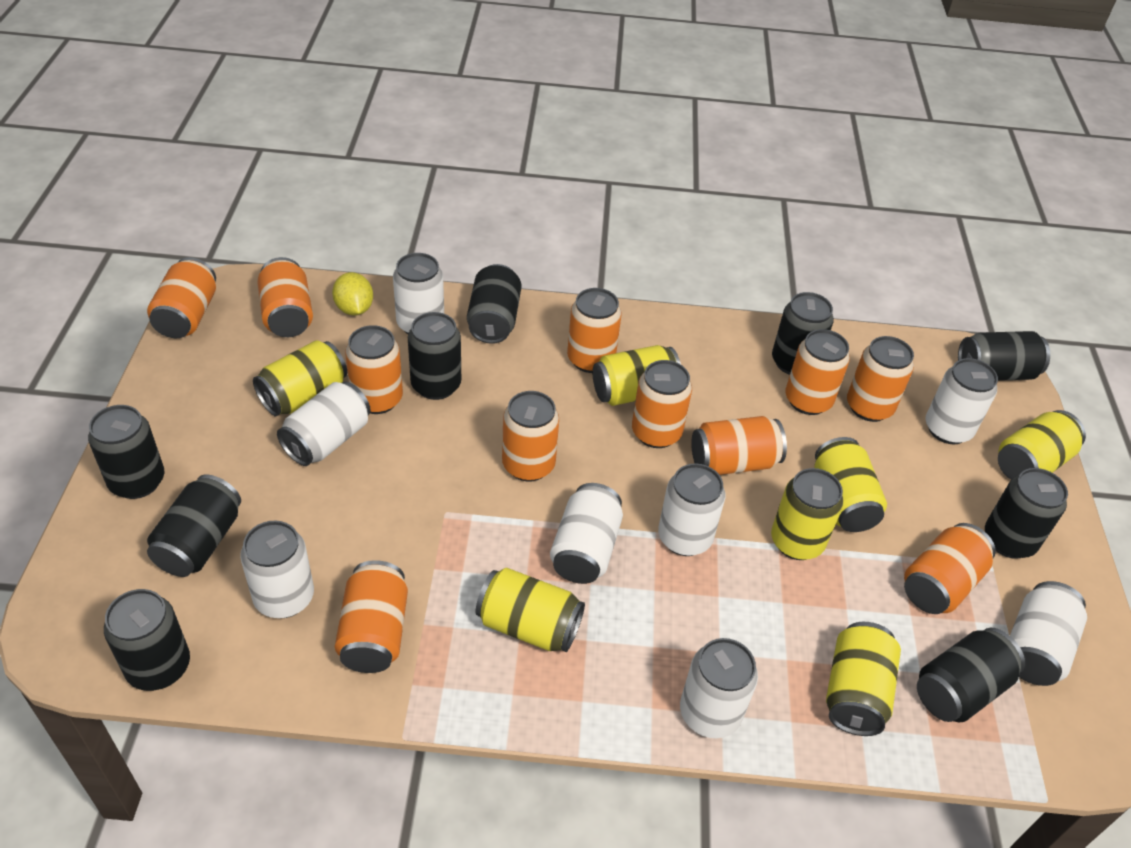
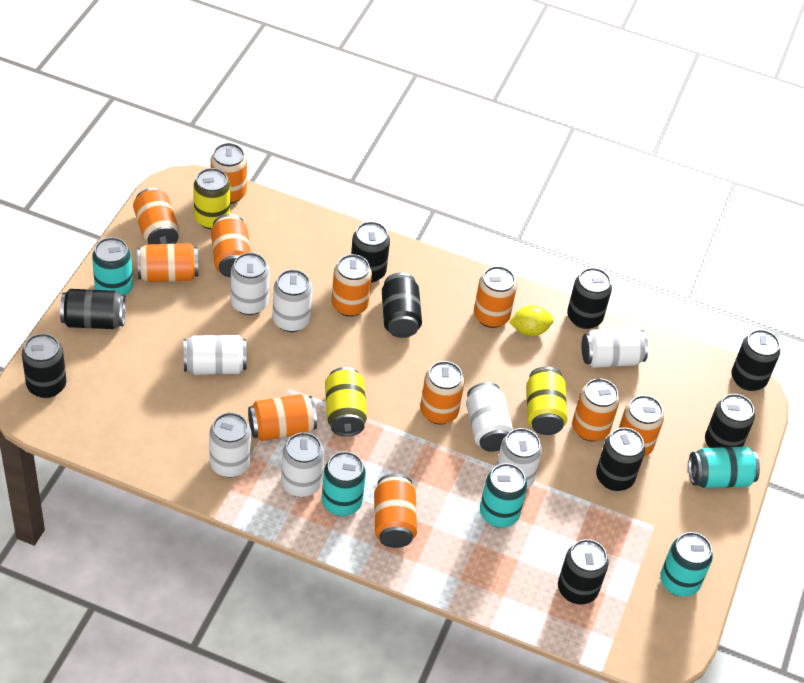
turquoise can: 0 -> 5
yellow can: 7 -> 3

